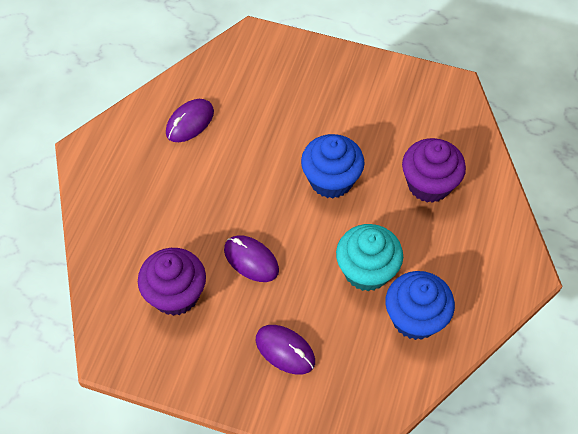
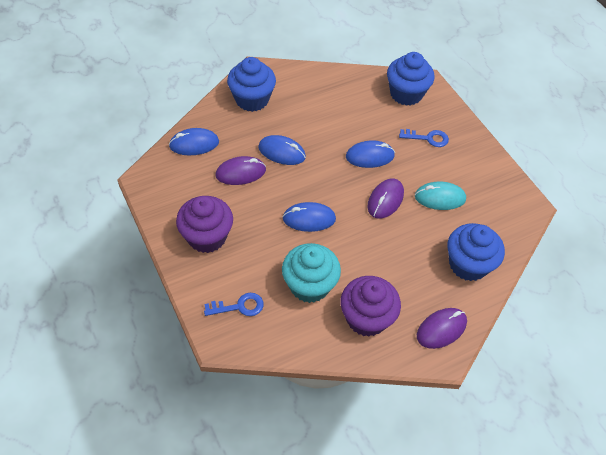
blue cupcake: 2 -> 3
blue key: 0 -> 2
blue mouse: 0 -> 4
turquoise mouse: 0 -> 1

